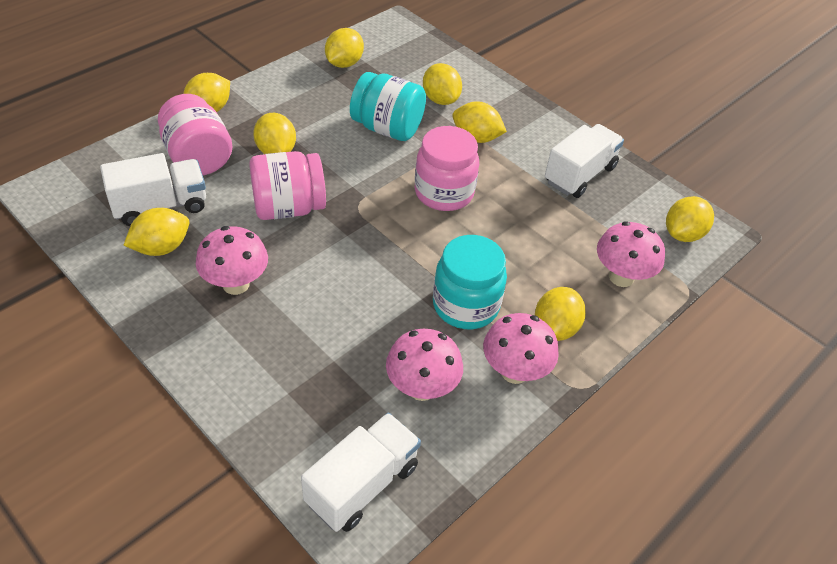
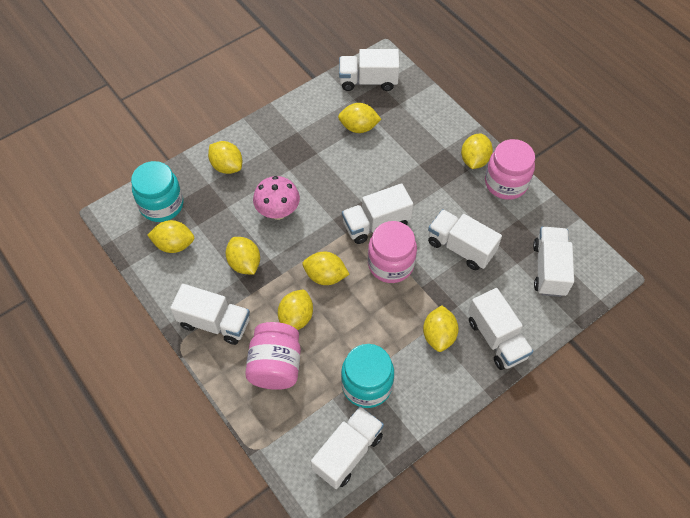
pink mushroom: 4 -> 1
white truck: 3 -> 7

